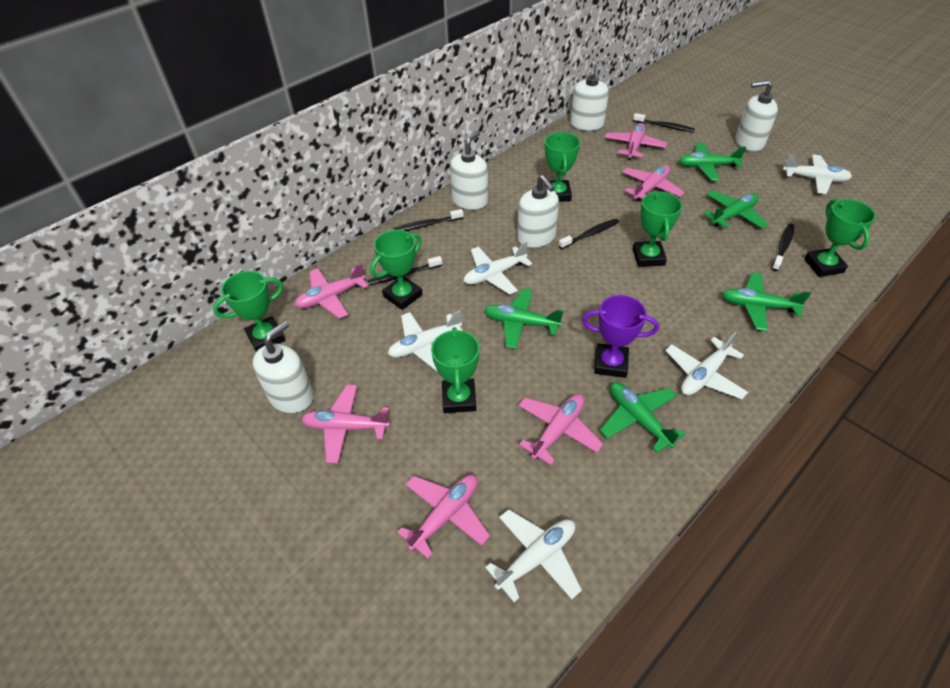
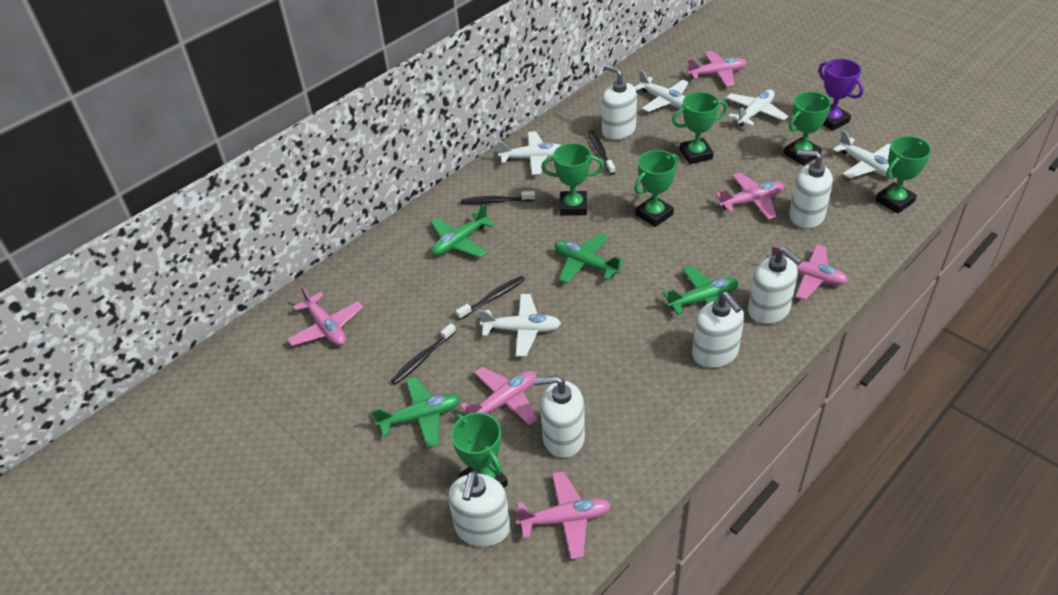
black toothbrush: 5 -> 4
green plane: 5 -> 4
white soap dispenser: 5 -> 6

